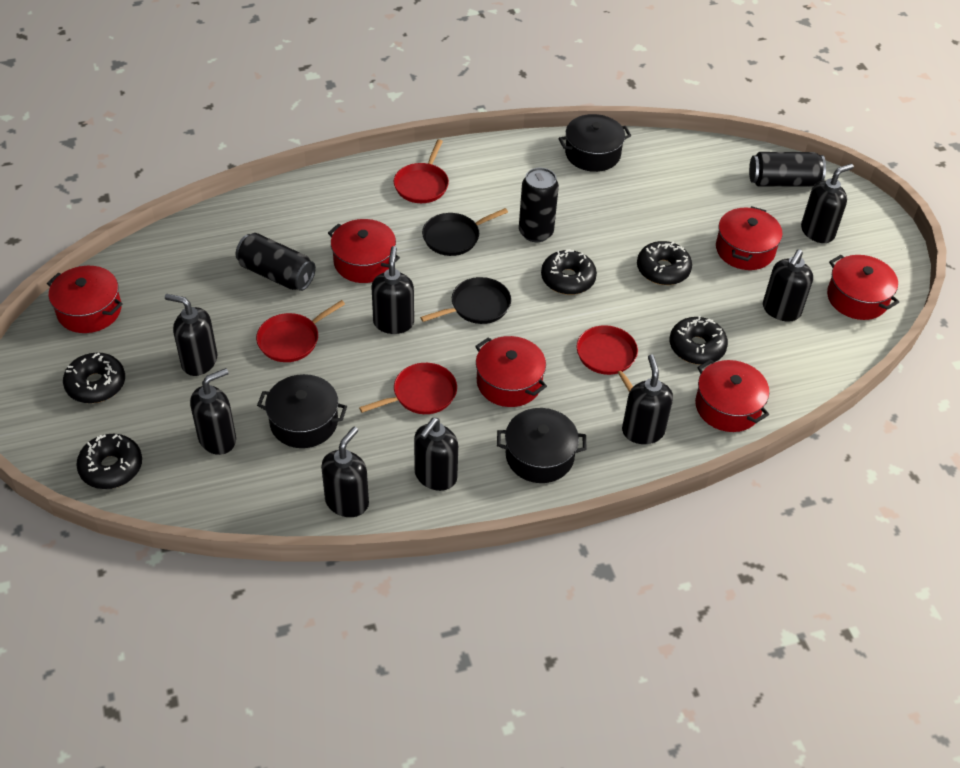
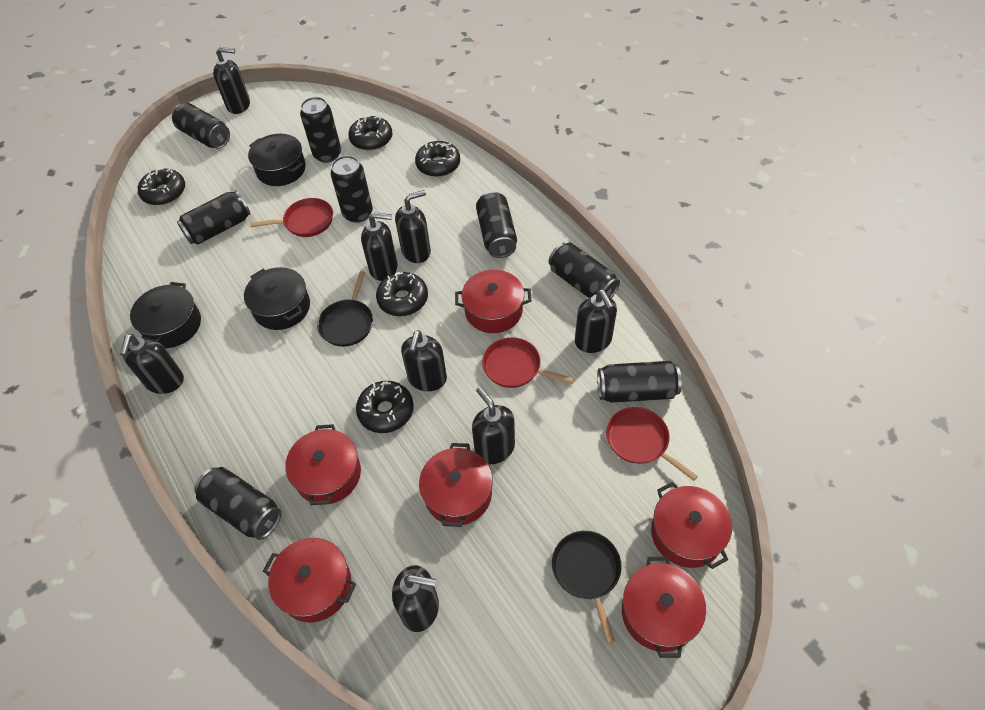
black can: 3 -> 8
red pan: 4 -> 3

